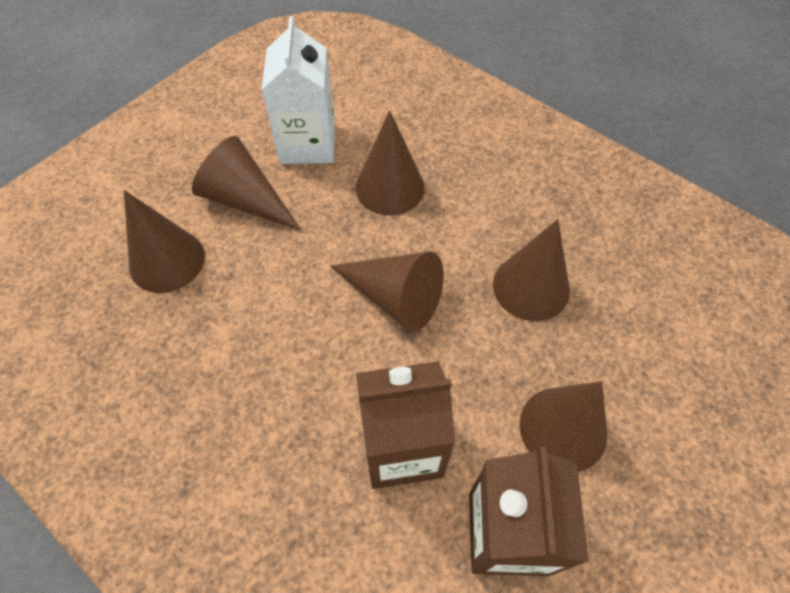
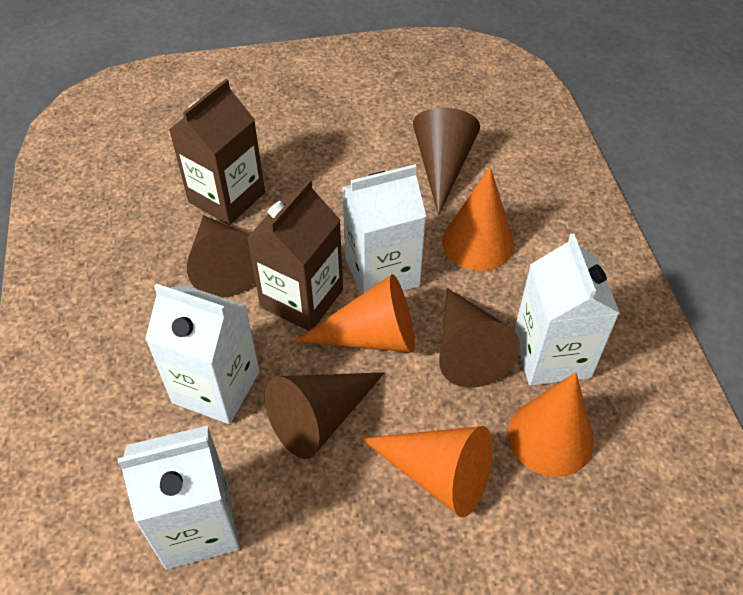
brown cone: 6 -> 4
orange cone: 0 -> 4
white carton: 1 -> 4

